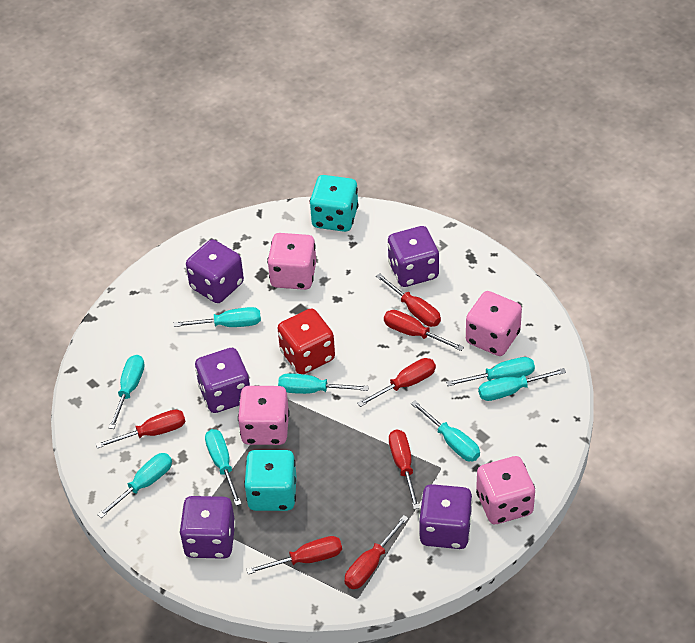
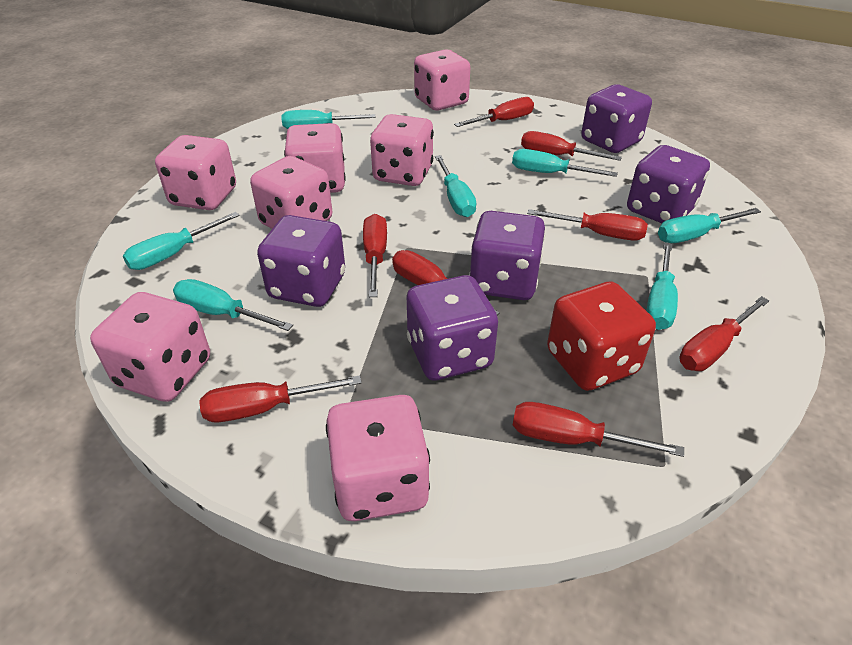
pink dice: 4 -> 7
red screwdriver: 7 -> 8
turquoise dice: 2 -> 0
turquoise screwdriver: 8 -> 7

